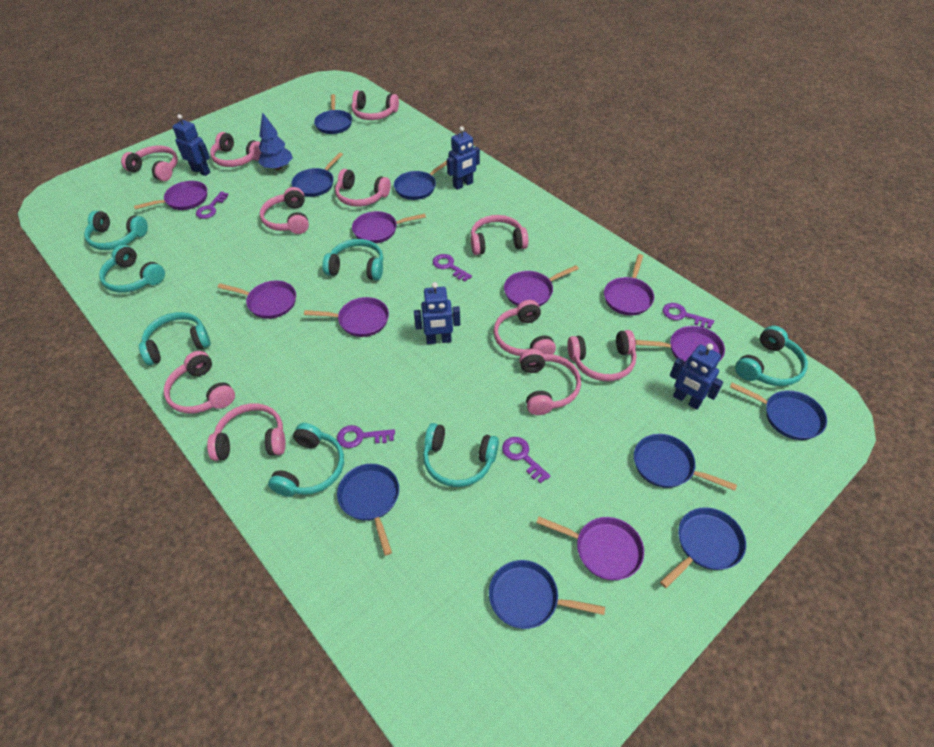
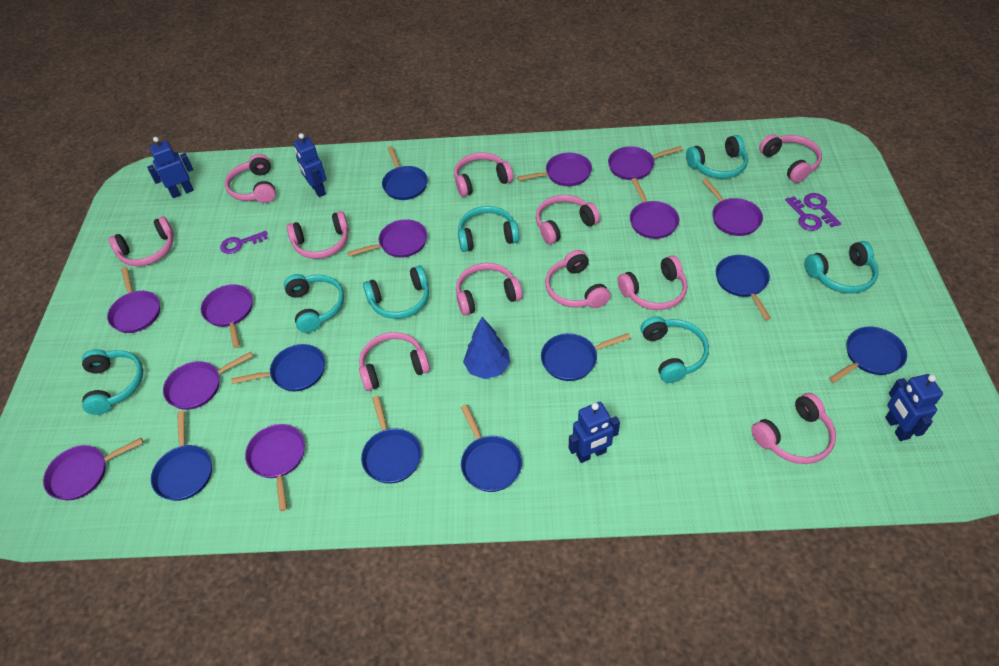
purple key: 5 -> 3
purple pan: 8 -> 10

